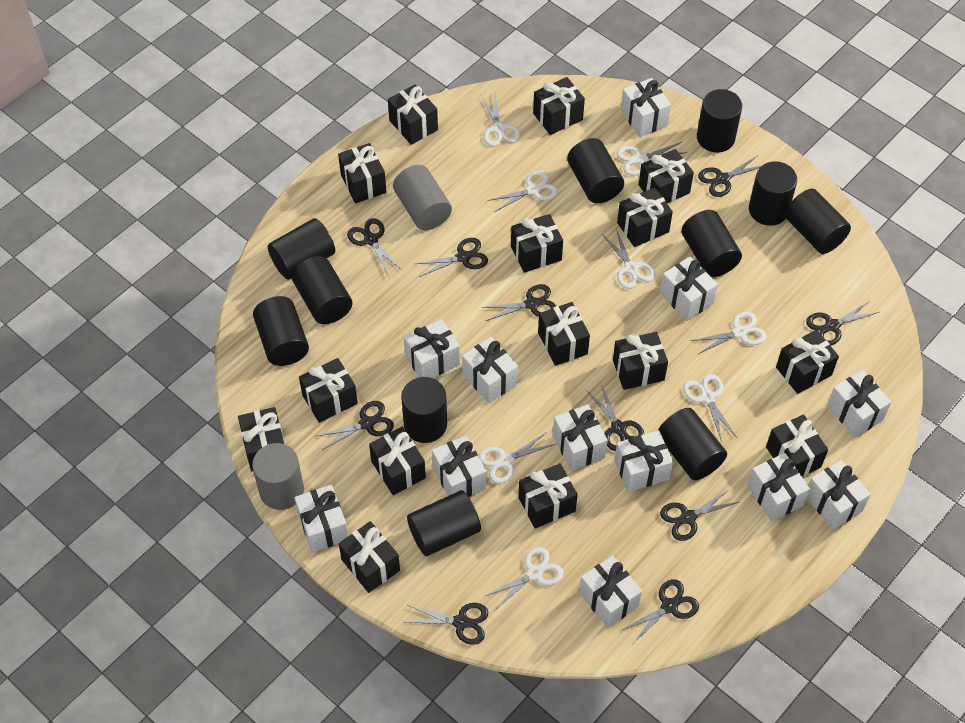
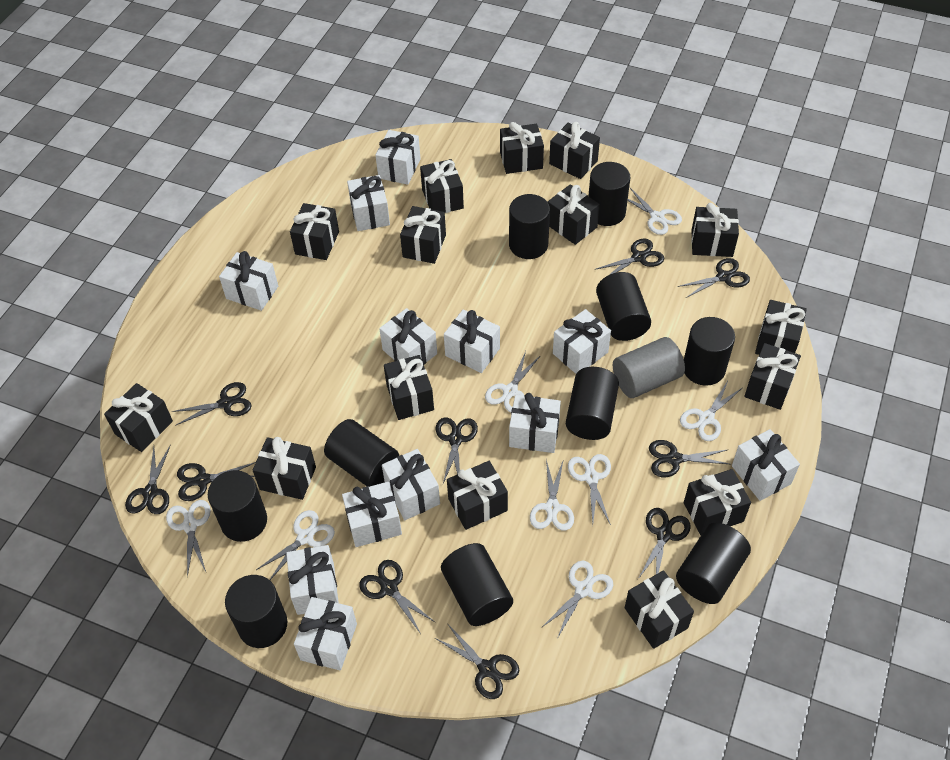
black cylinder: 11 -> 10
grey cylinder: 2 -> 1

